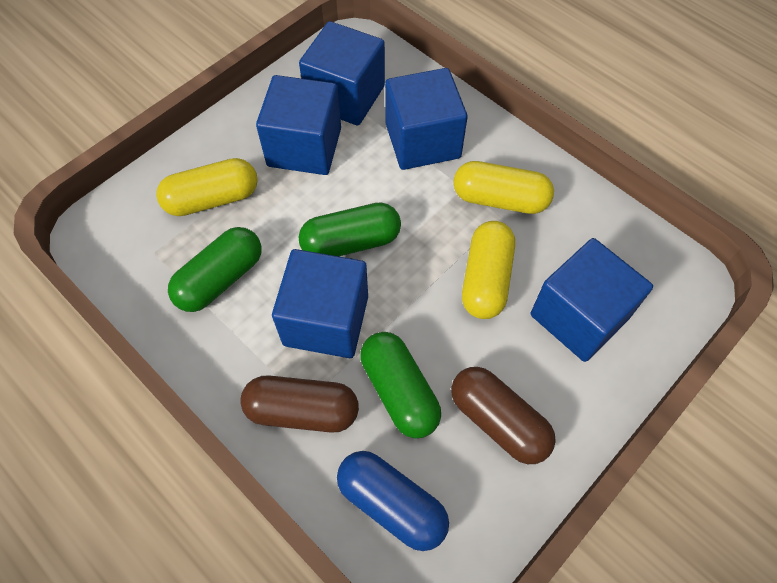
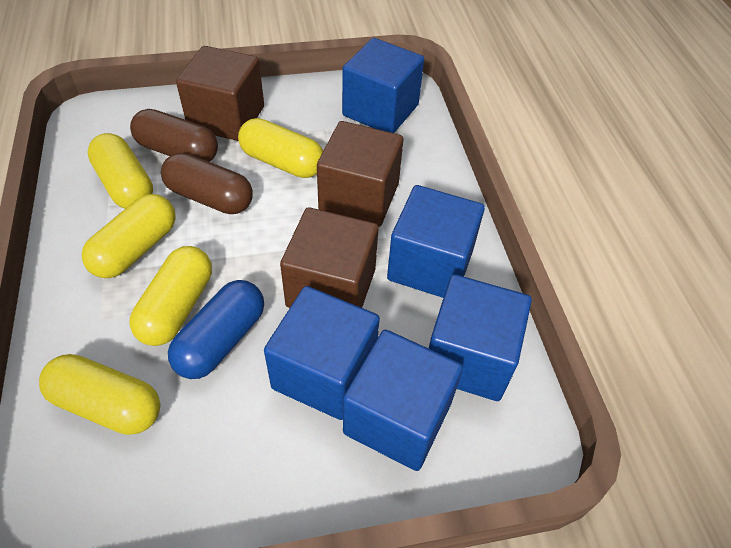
brown cube: 0 -> 3
green capsule: 3 -> 0
yellow capsule: 3 -> 5

